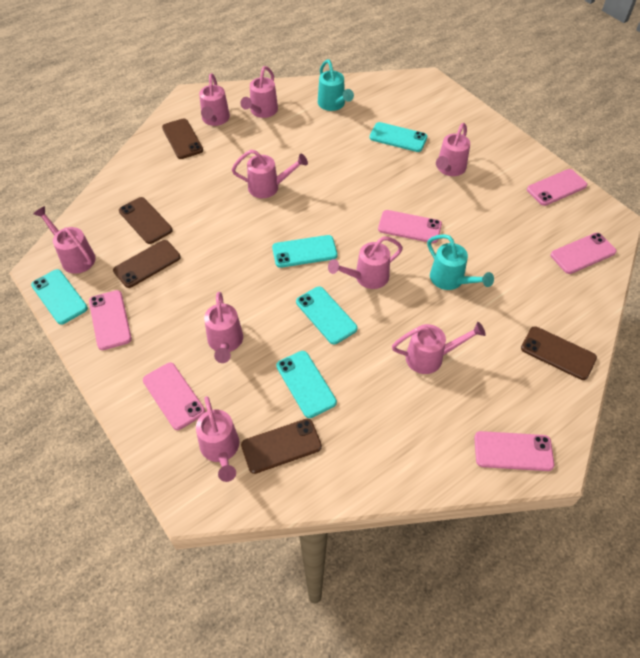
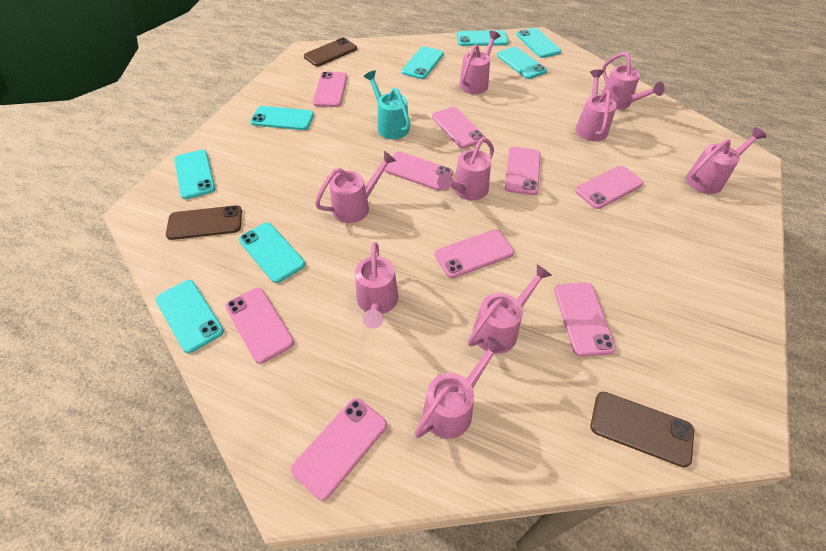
brown phone: 5 -> 3
pink phone: 6 -> 9
turquoise phone: 5 -> 8
turquoise watering can: 2 -> 1

